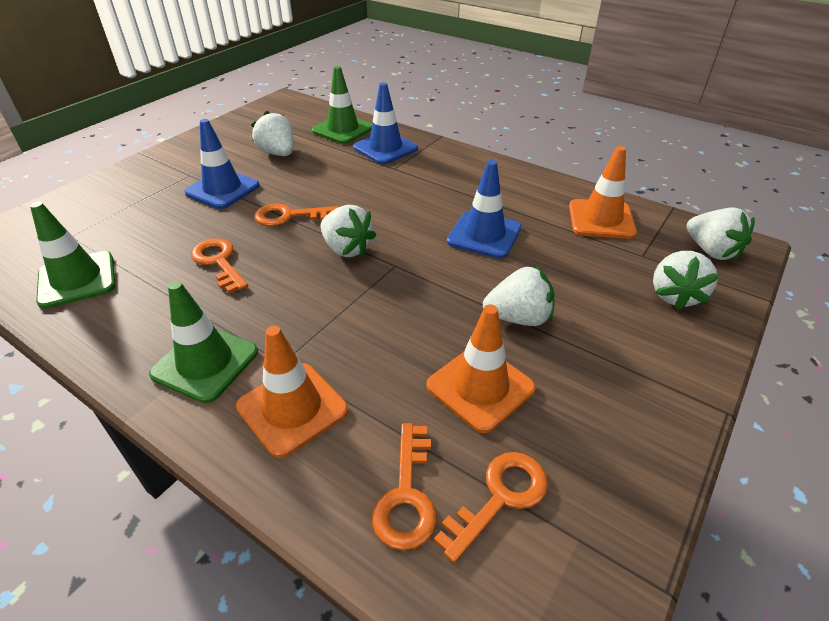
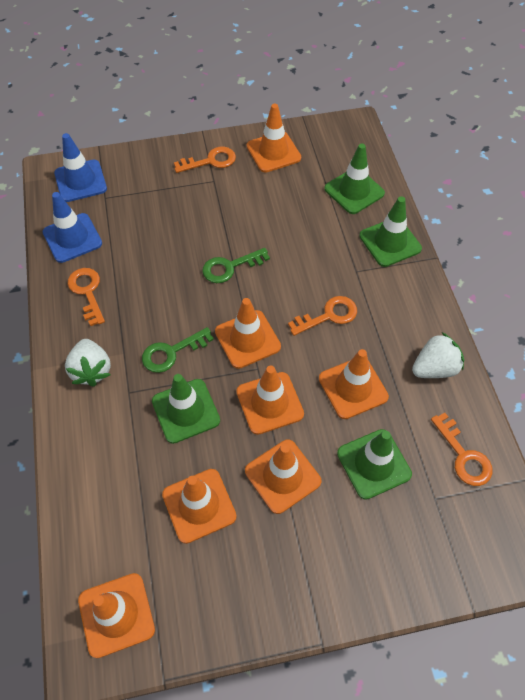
blue traffic cone: 3 -> 2
green key: 0 -> 2
green traffic cone: 3 -> 4
orange traffic cone: 3 -> 7
white strawberry: 5 -> 2

